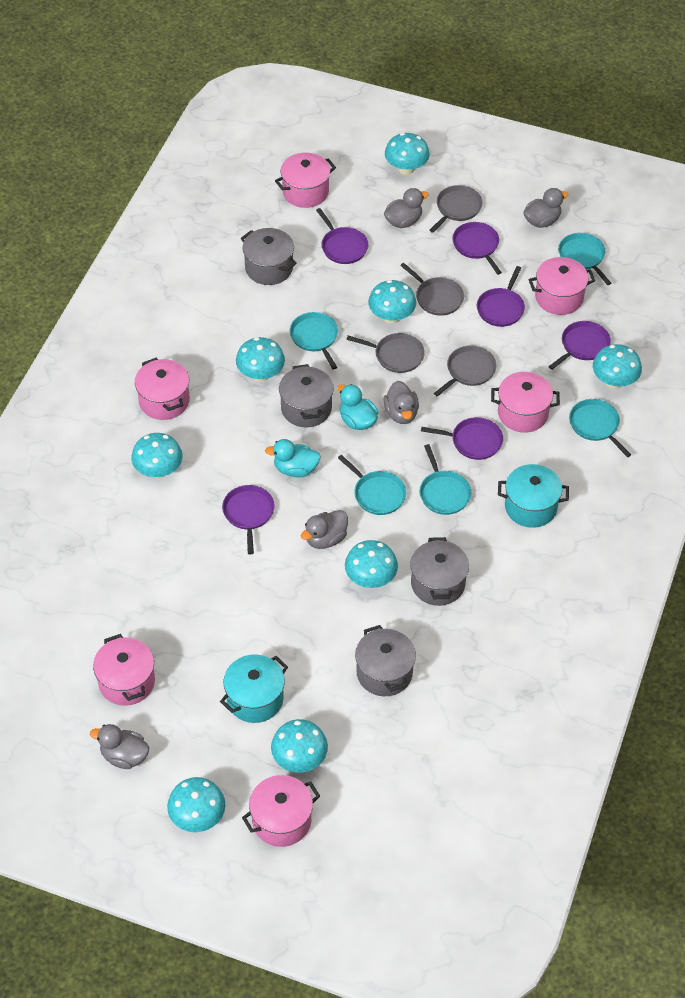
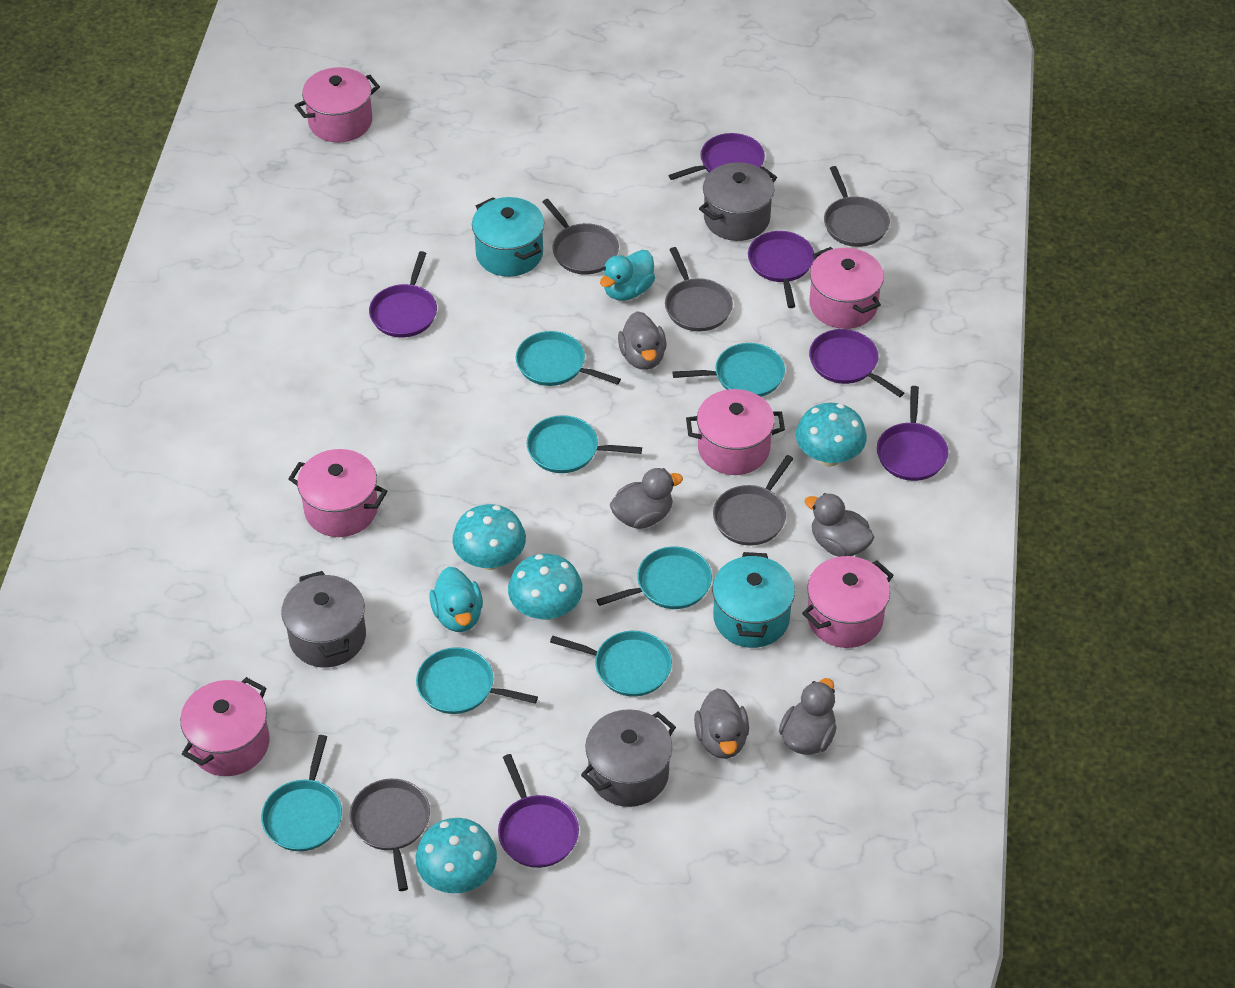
grey pan: 4 -> 5
grey pot: 4 -> 3
turquoise mushroom: 8 -> 4
turquoise pan: 5 -> 7

